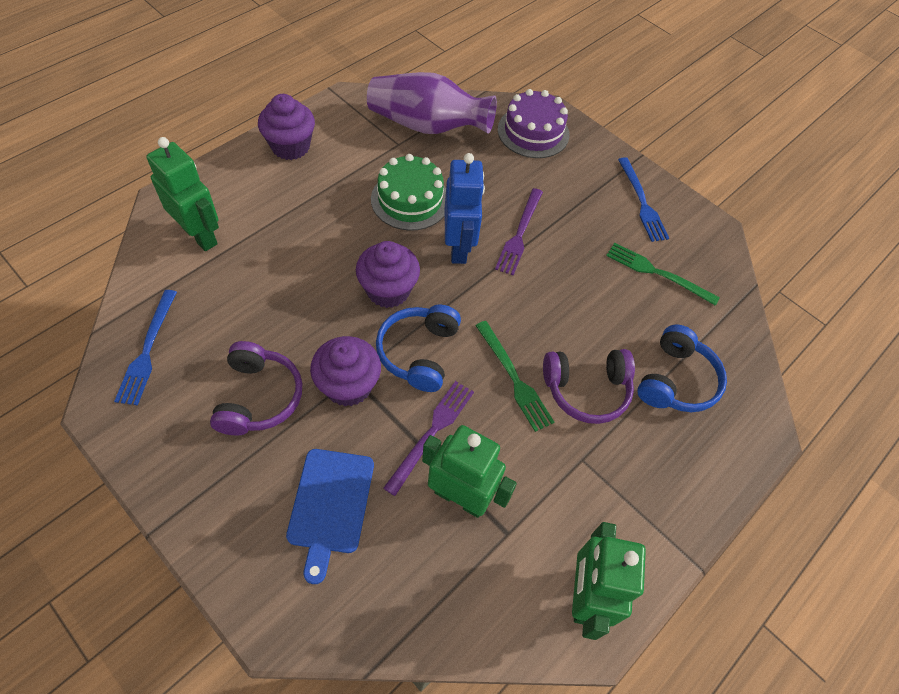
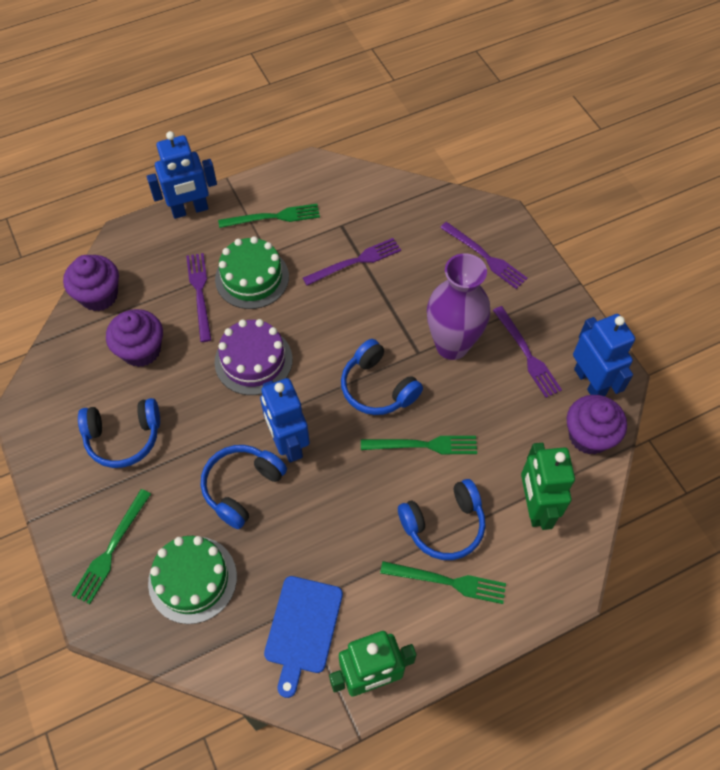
blue fork: 2 -> 0
blue headphones: 2 -> 4
blue robot: 1 -> 3
green cake: 1 -> 2
green fork: 2 -> 4
green robot: 3 -> 2
purple fork: 2 -> 4
purple headphones: 2 -> 0

